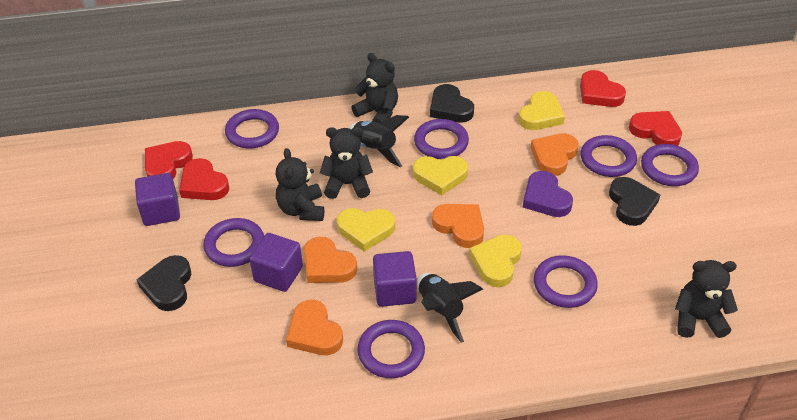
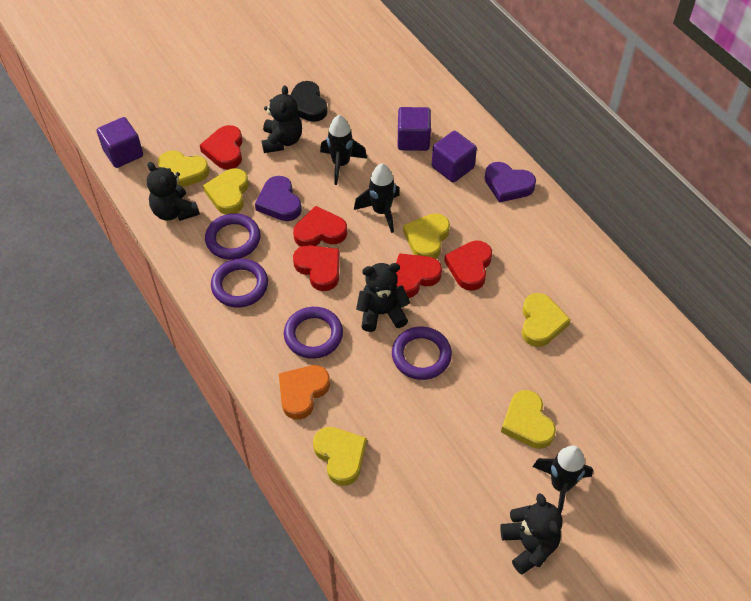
black heart: 3 -> 1
black rocket: 2 -> 3
orange heart: 4 -> 1
purple heart: 1 -> 2
purple ring: 7 -> 4
red heart: 4 -> 5
yellow heart: 4 -> 6

